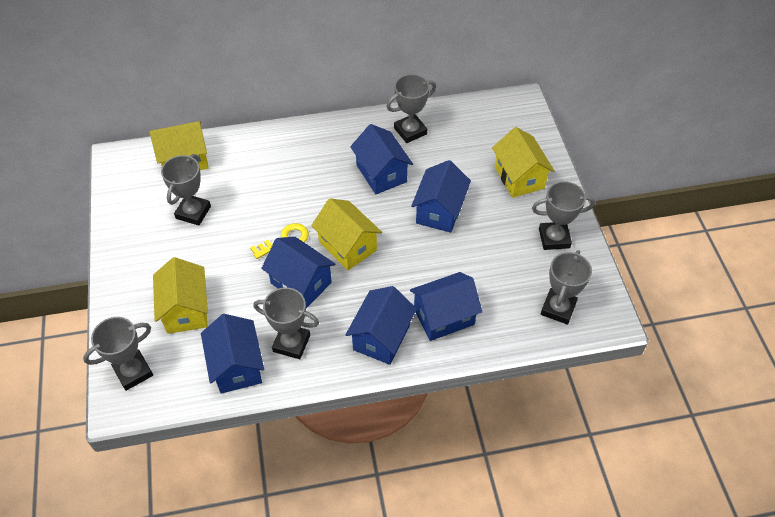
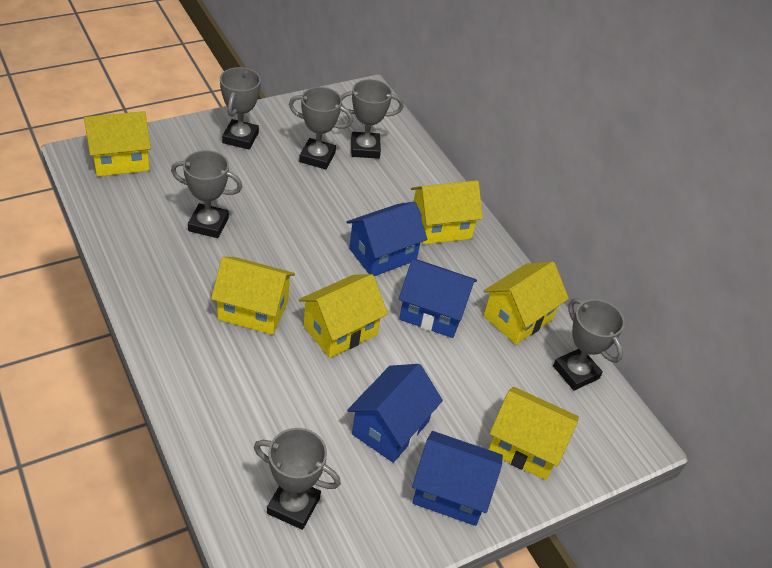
blue house: 6 -> 4
yellow house: 4 -> 6
yellow key: 1 -> 0

